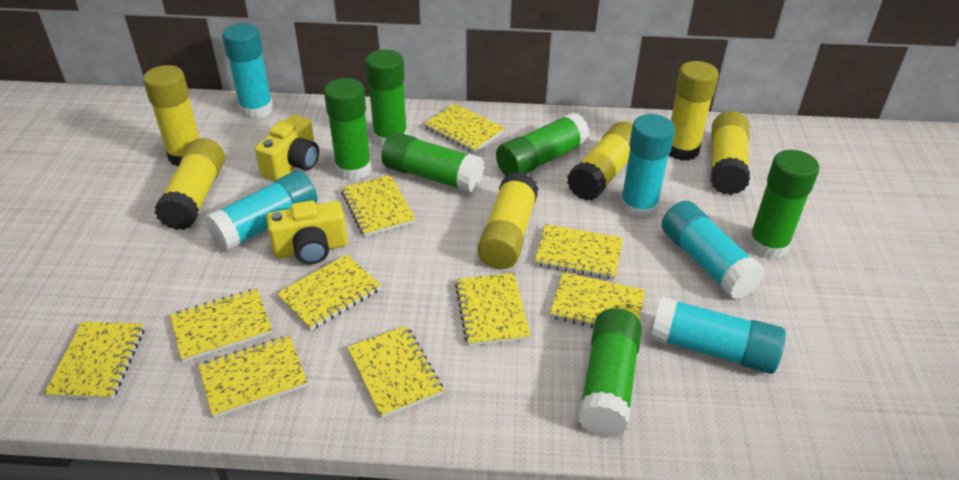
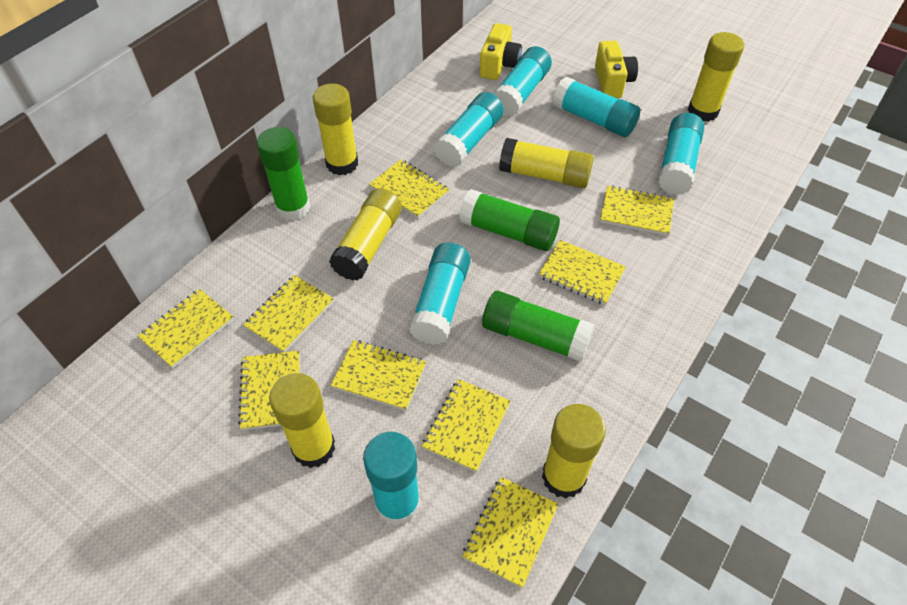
green glue stick: 6 -> 3
turquoise glue stick: 5 -> 6
yellow notebook: 10 -> 9

